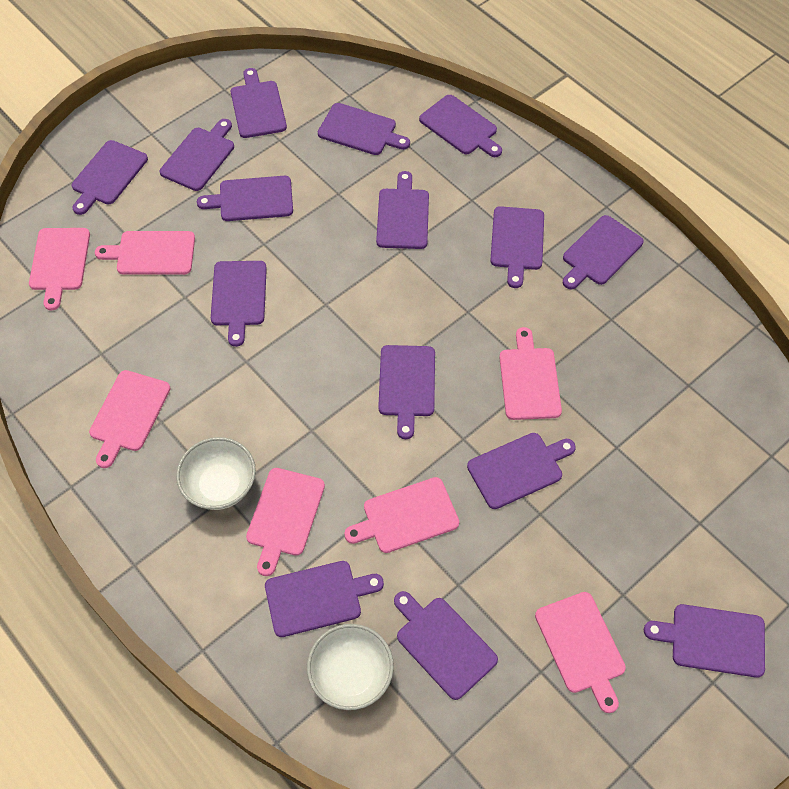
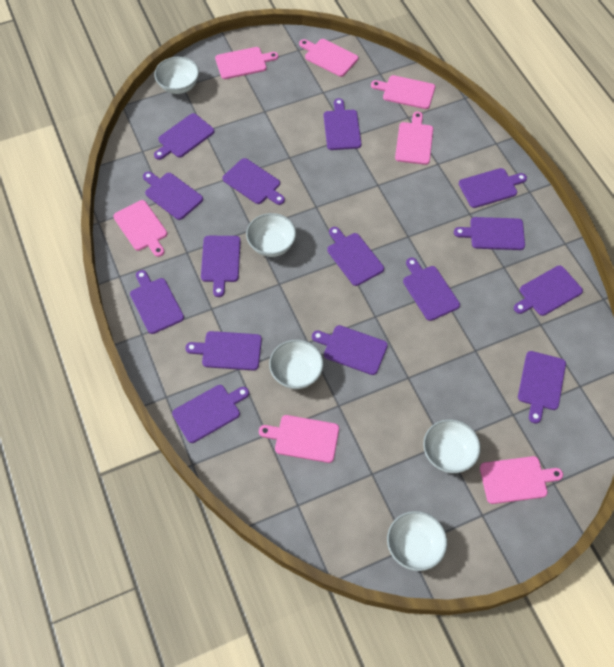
white bowl: 2 -> 5

